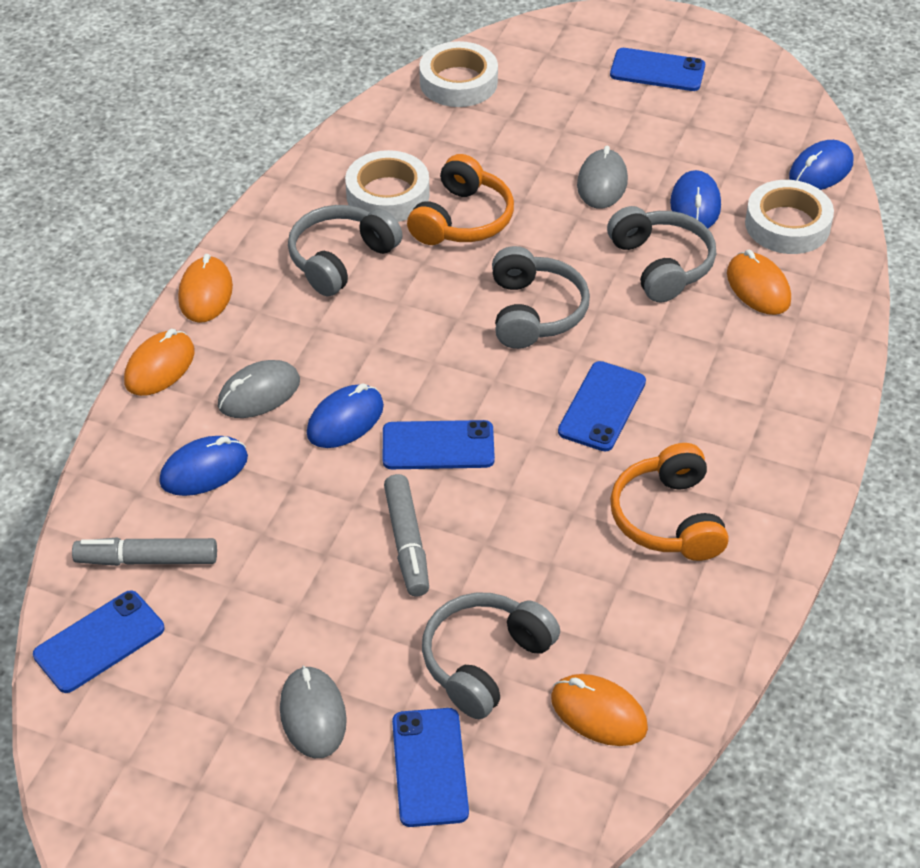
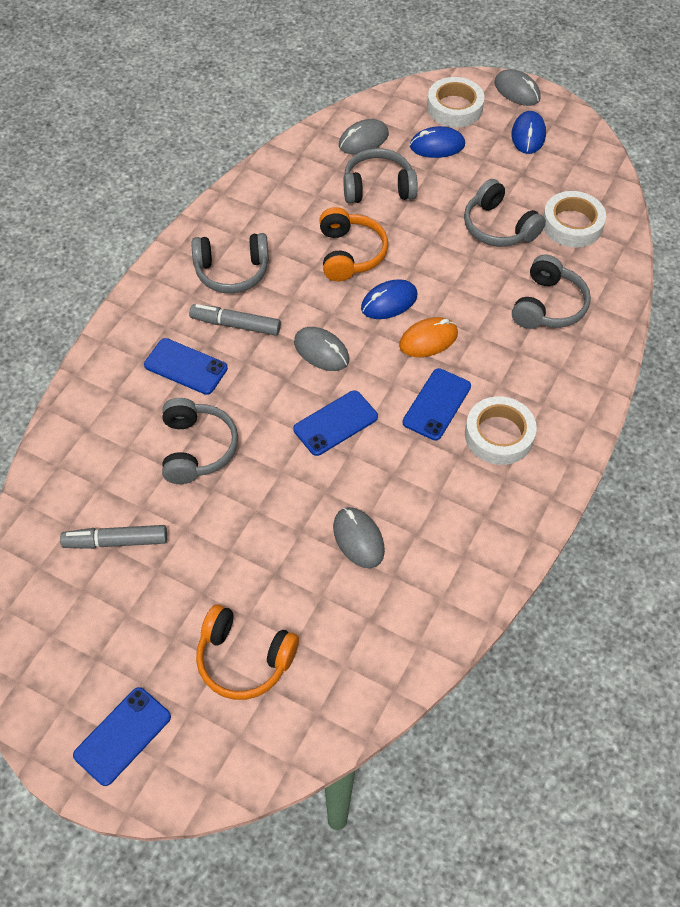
blue mouse: 4 -> 3
blue phone: 5 -> 4
grey headphones: 4 -> 5
grey mouse: 3 -> 4
orange mouse: 4 -> 1

